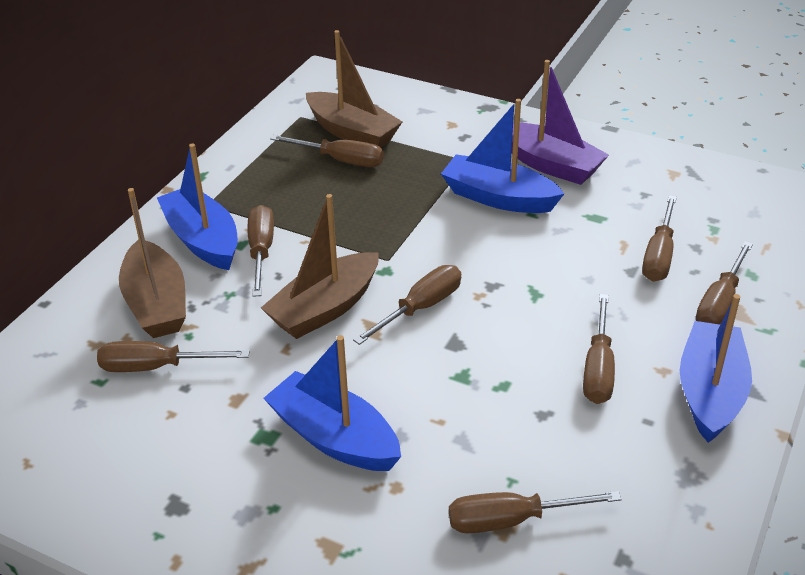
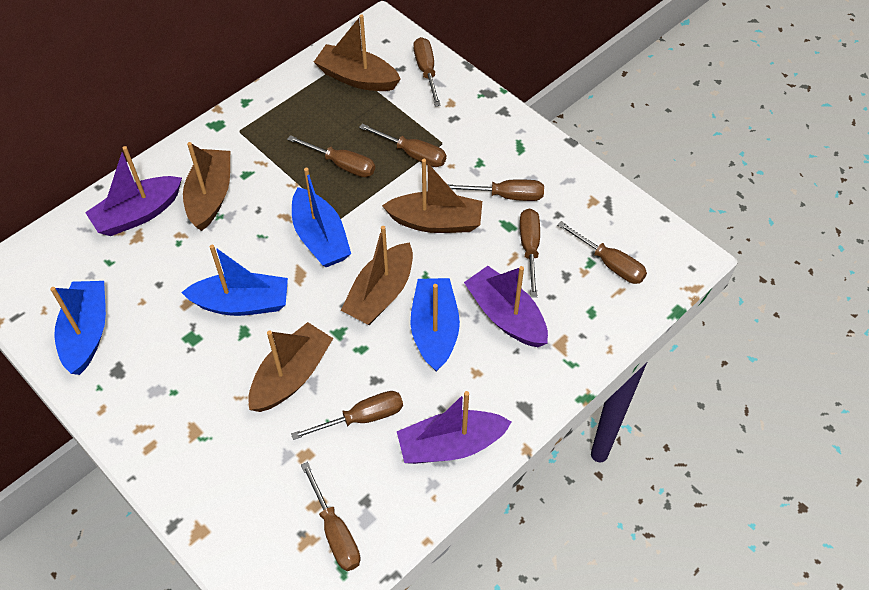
brown boat: 3 -> 5
purple boat: 1 -> 3

